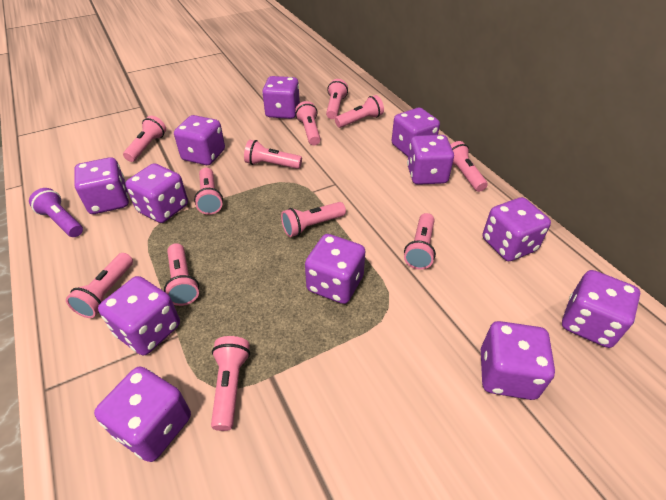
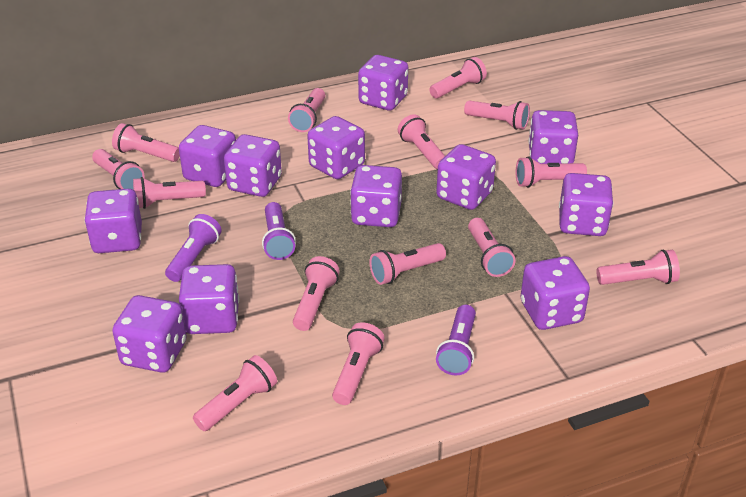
pink flashlight: 12 -> 14
purple flashlight: 1 -> 3

